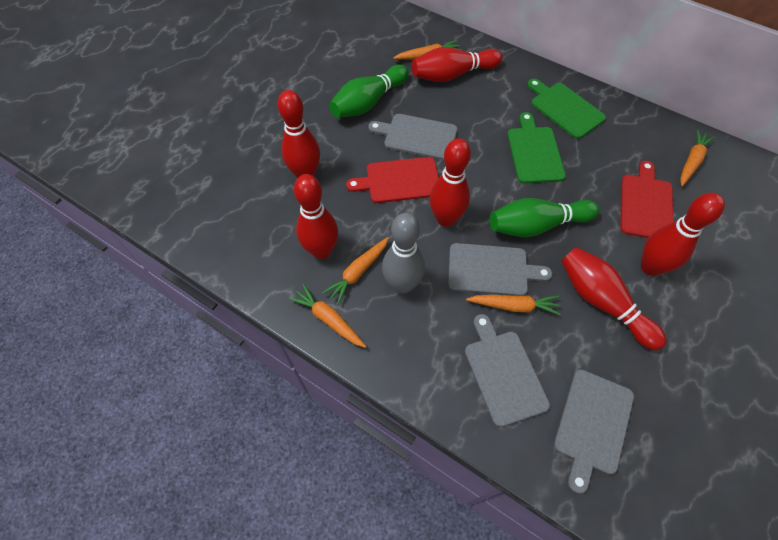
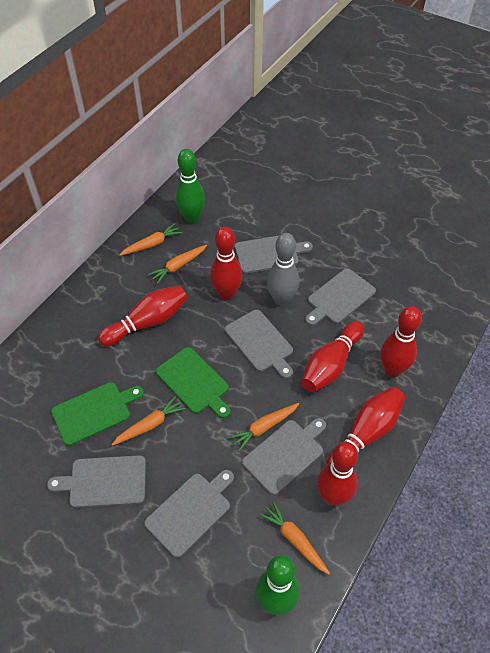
grey cutting board: 4 -> 6
red cutting board: 2 -> 0

